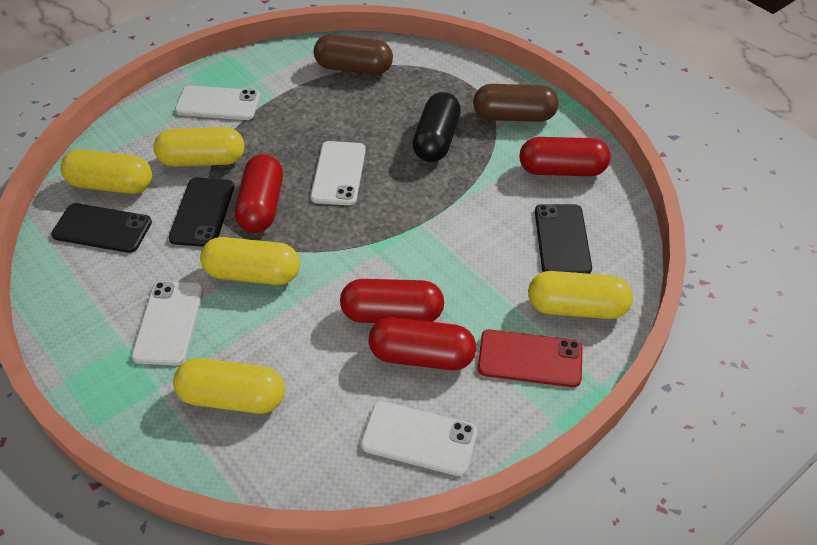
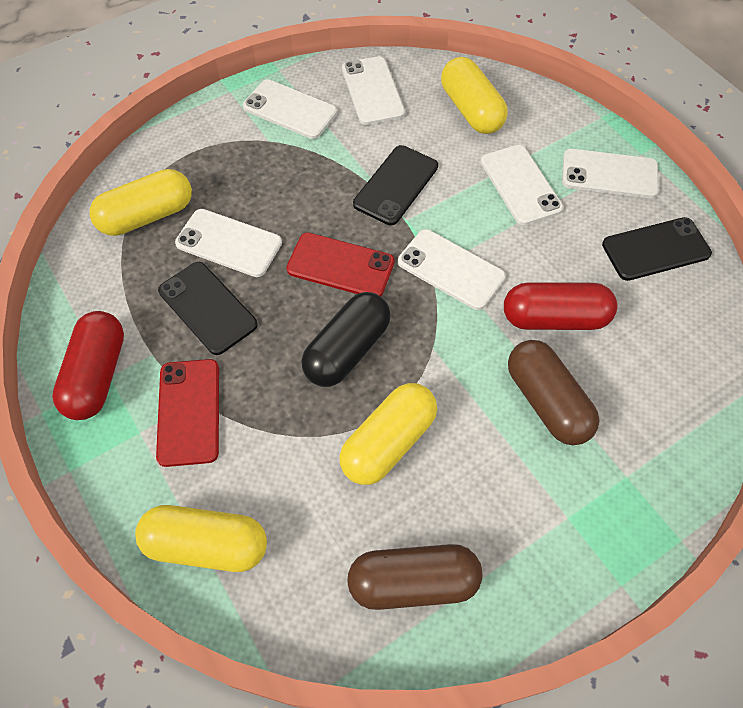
red capsule: 4 -> 2
red phone: 1 -> 2
white phone: 4 -> 6
yellow capsule: 5 -> 4

